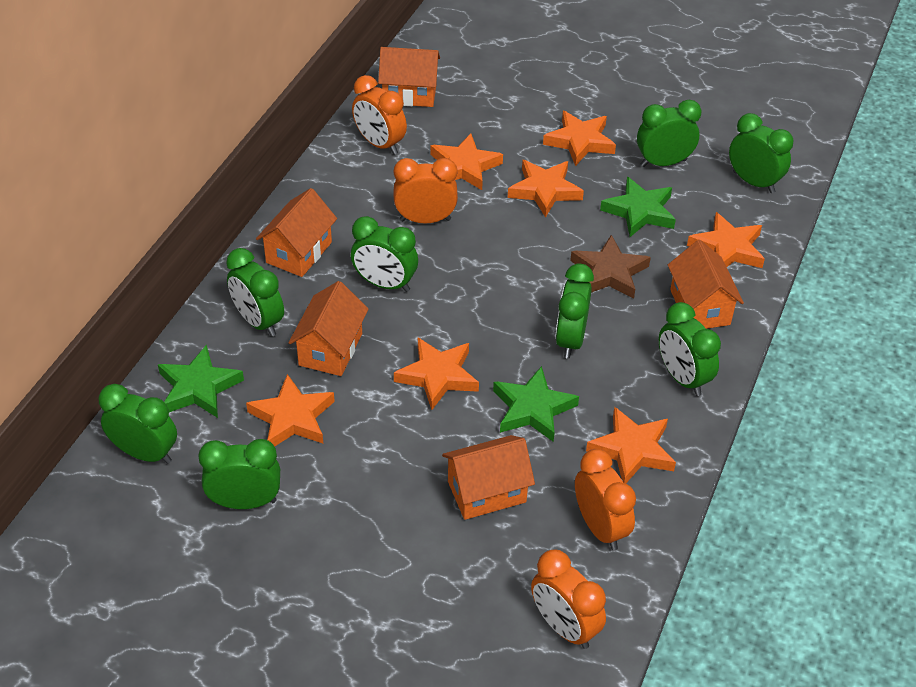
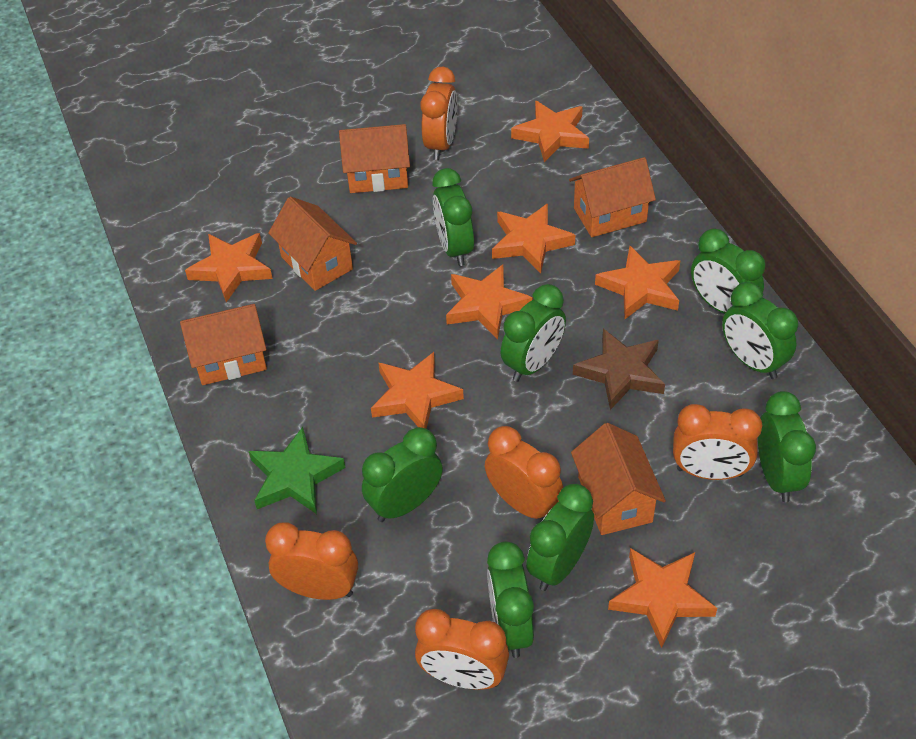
green star: 3 -> 1
orange clock: 4 -> 5

